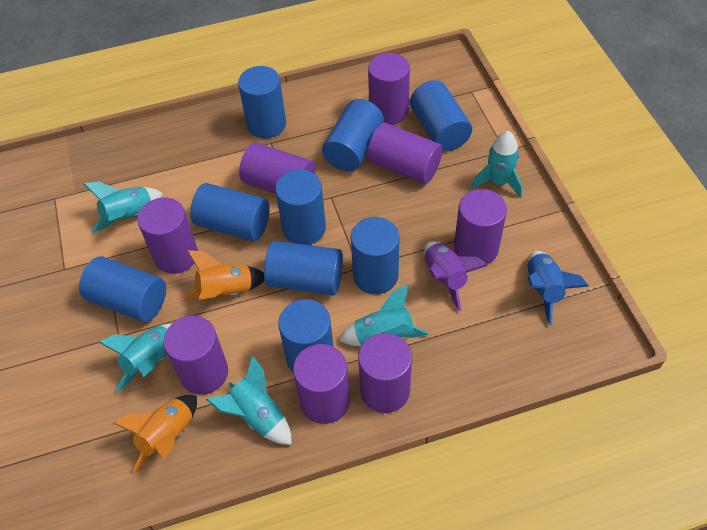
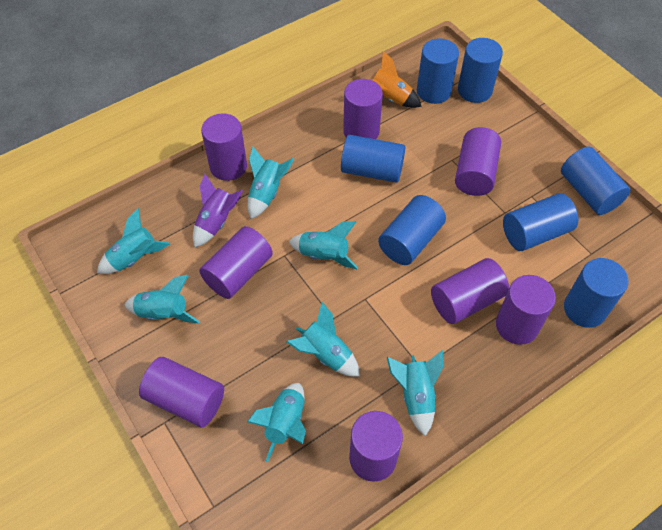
blue cylinder: 9 -> 7
blue rocket: 1 -> 0
orange rocket: 2 -> 1
turquoise rocket: 5 -> 7

